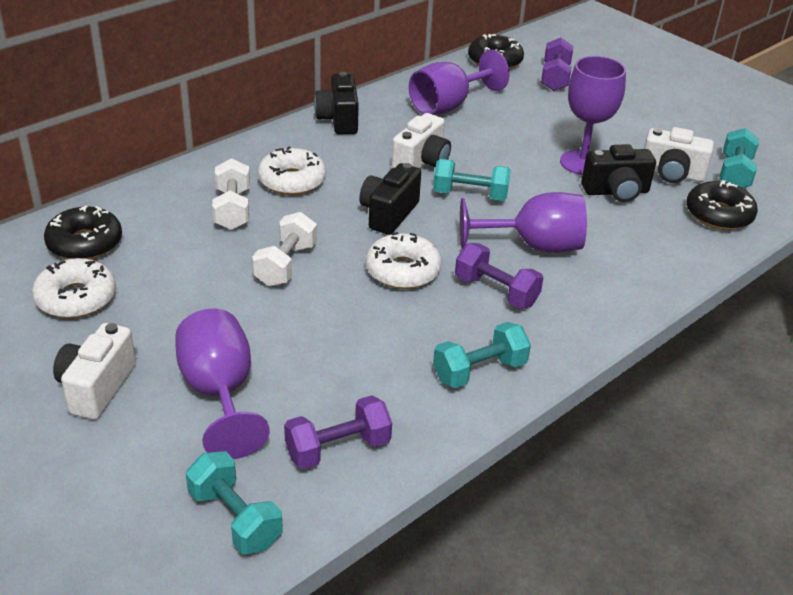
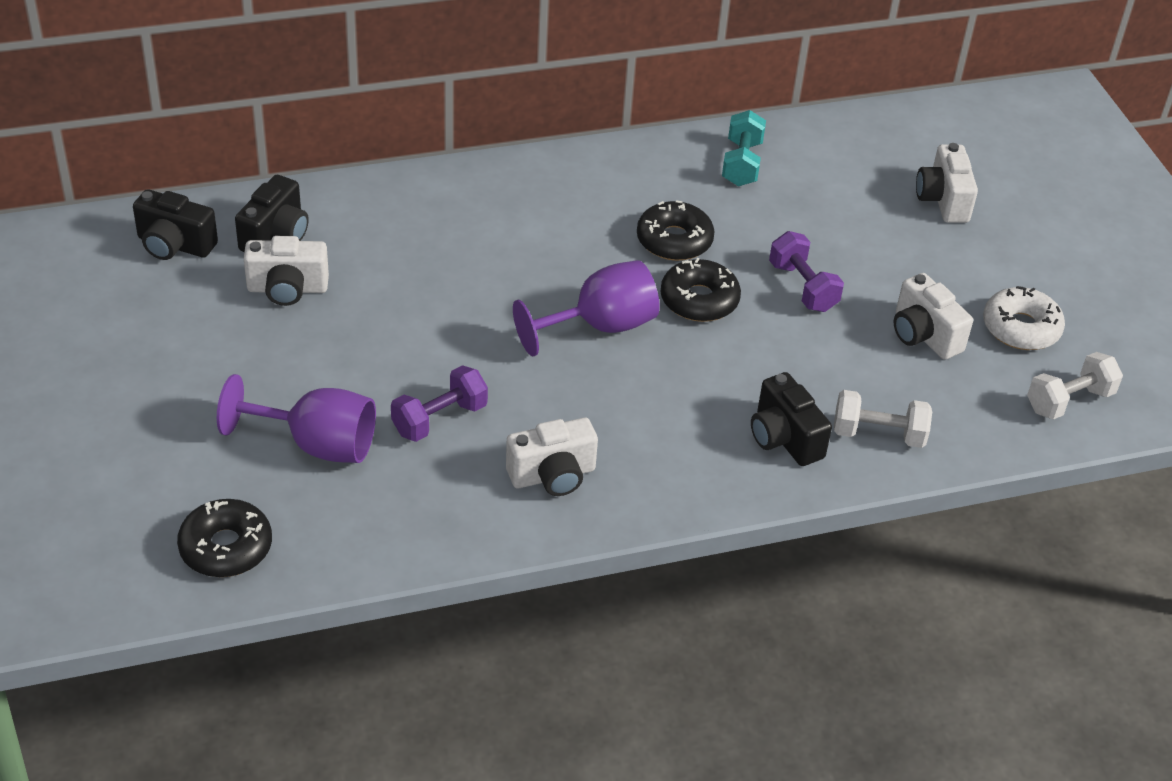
purple dumbbell: 3 -> 2
purple goblet: 4 -> 2
turquoise dumbbell: 4 -> 1
white camera: 3 -> 4
white donut: 3 -> 1

